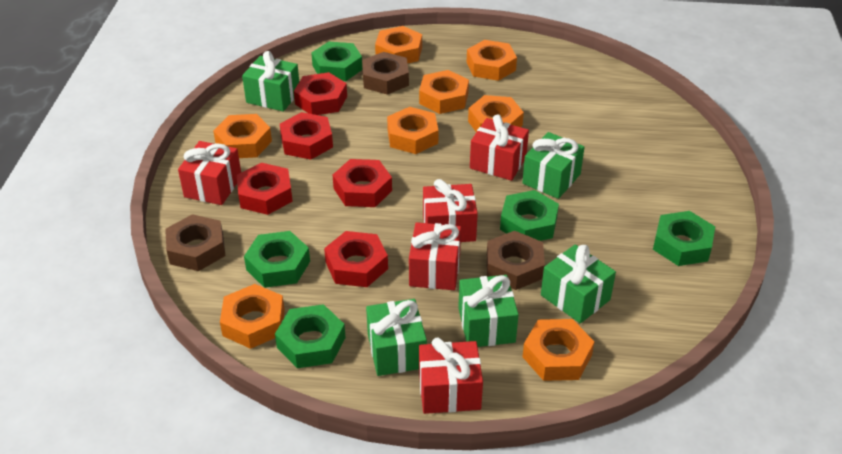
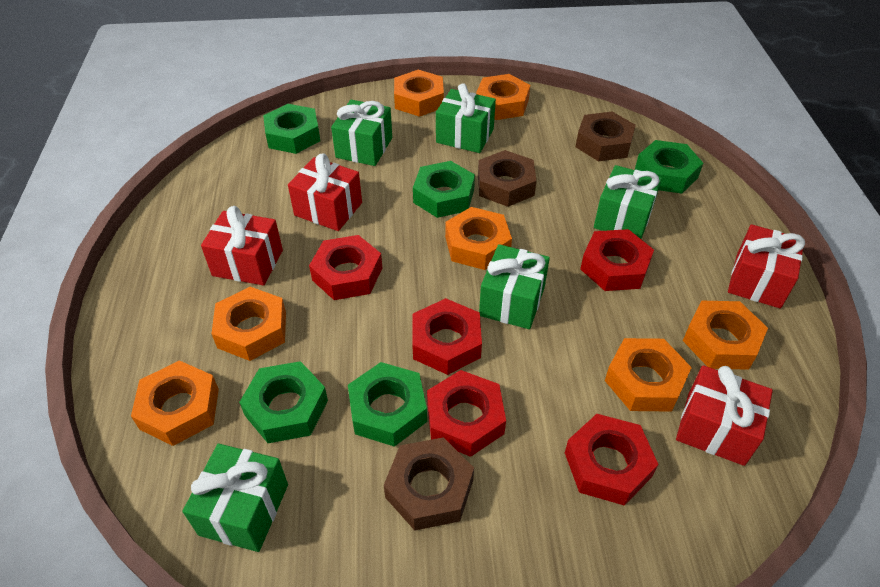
orange nut: 8 -> 7
red gift: 5 -> 4

